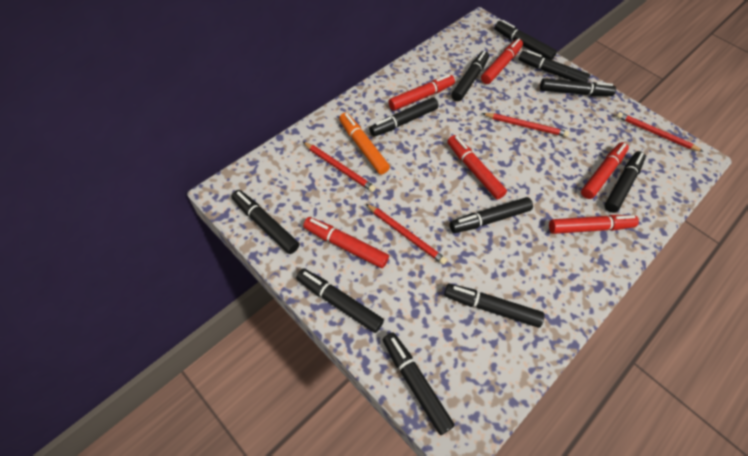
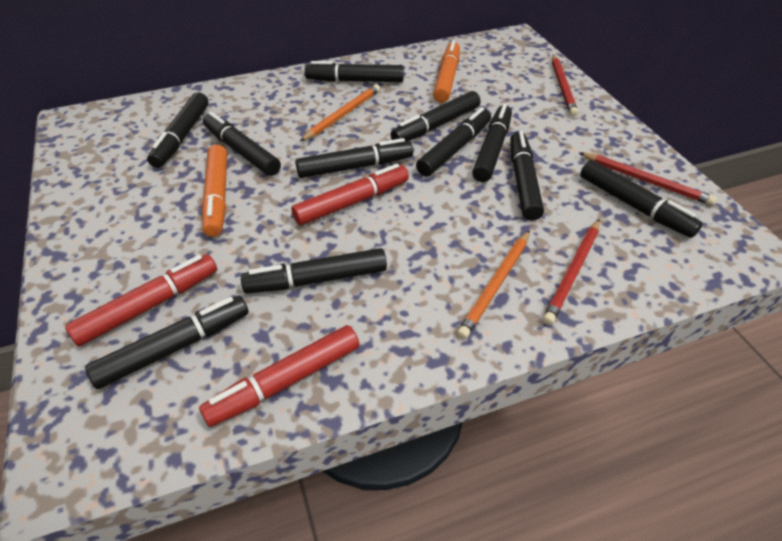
orange marker: 1 -> 2
orange pencil: 0 -> 2
red marker: 6 -> 3
red pencil: 4 -> 3

